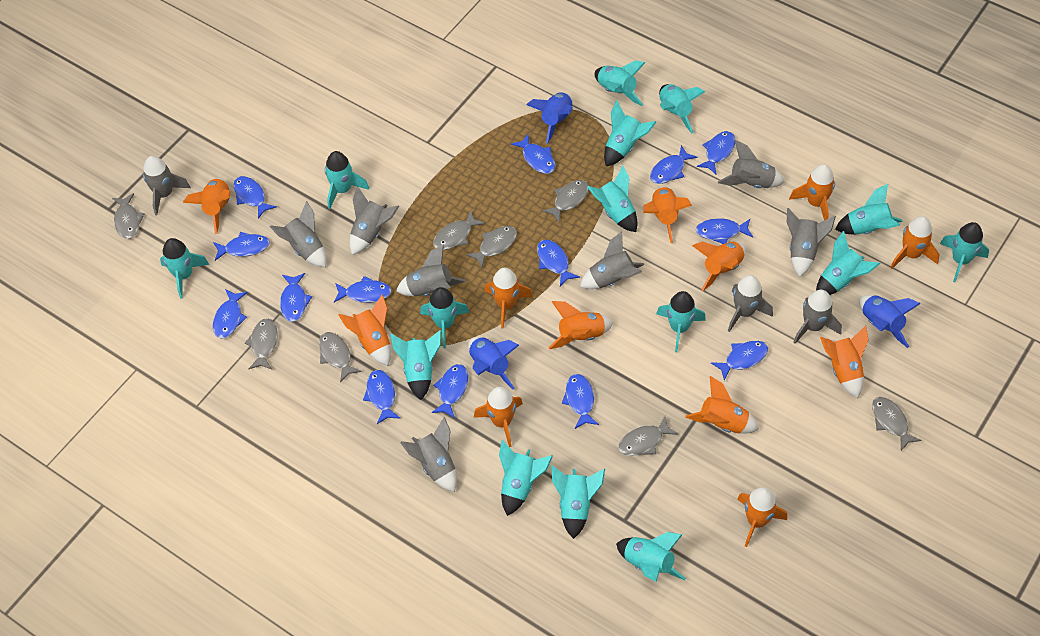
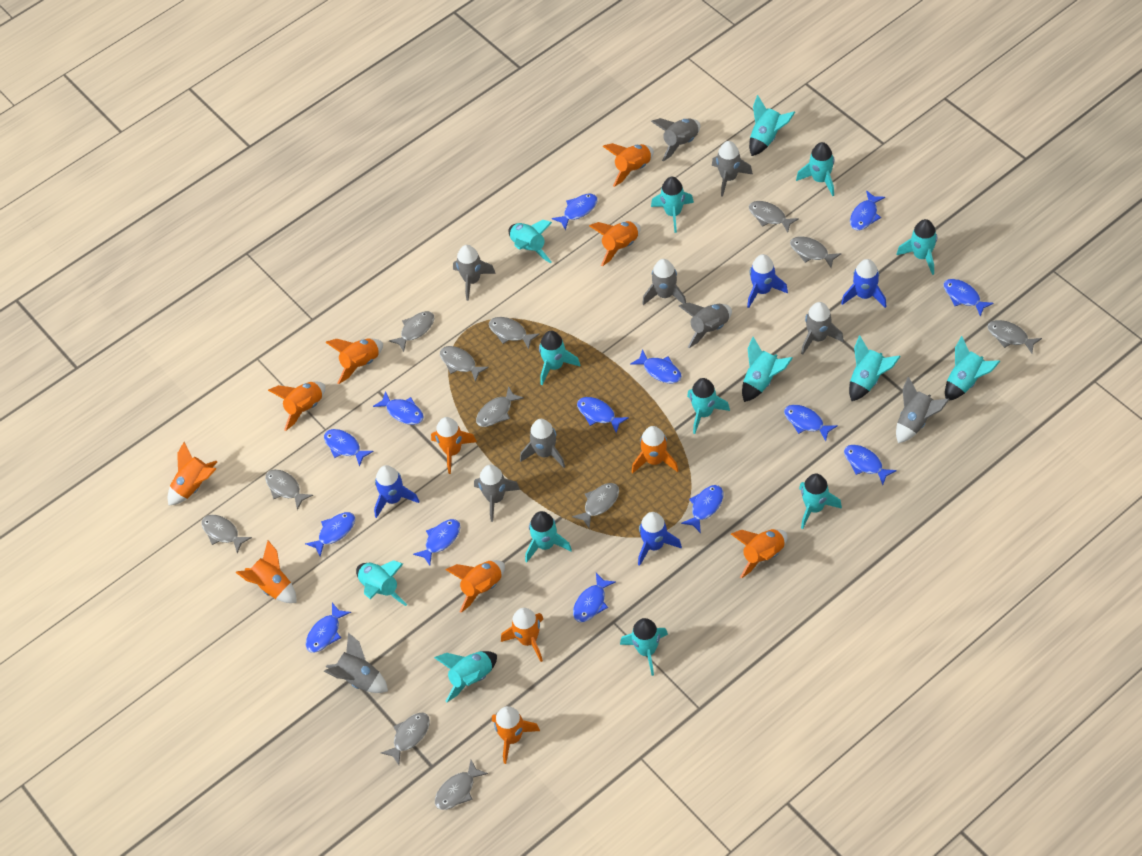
blue rocket: 3 -> 4
grey fish: 8 -> 12

